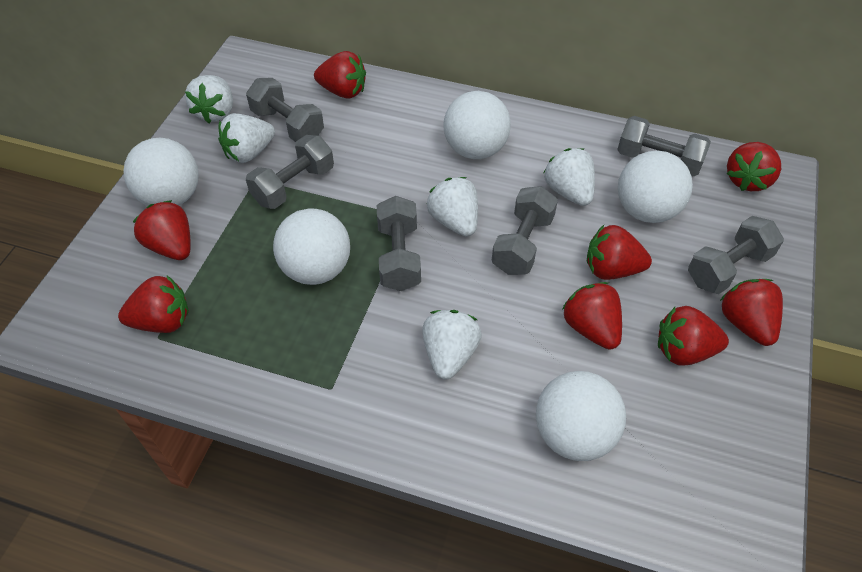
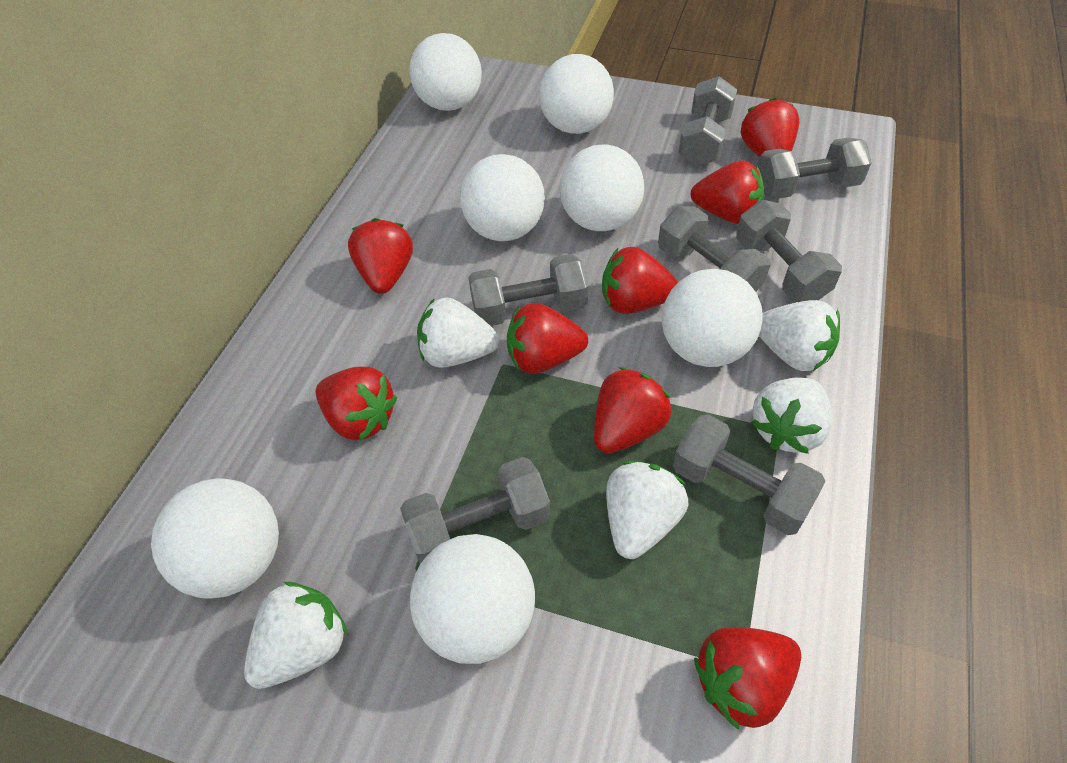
grey dumbbell: 6 -> 7
white ball: 5 -> 7

